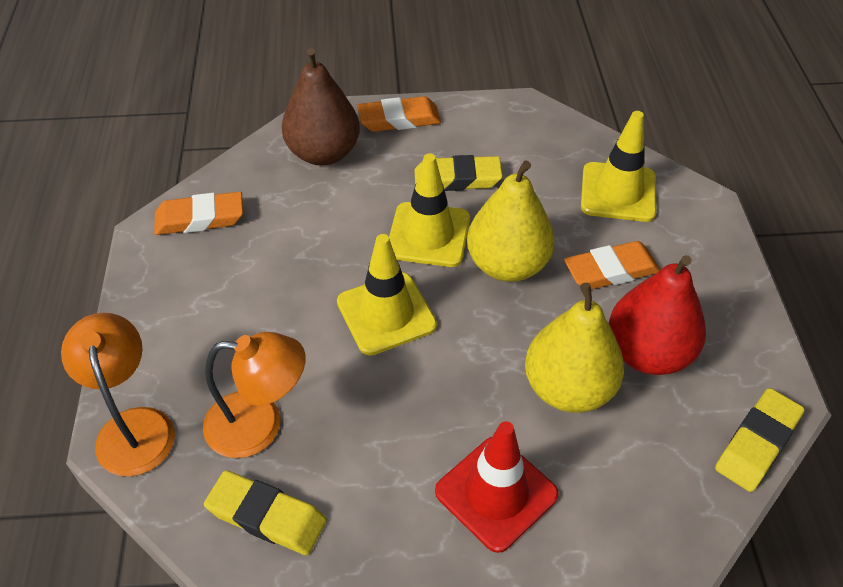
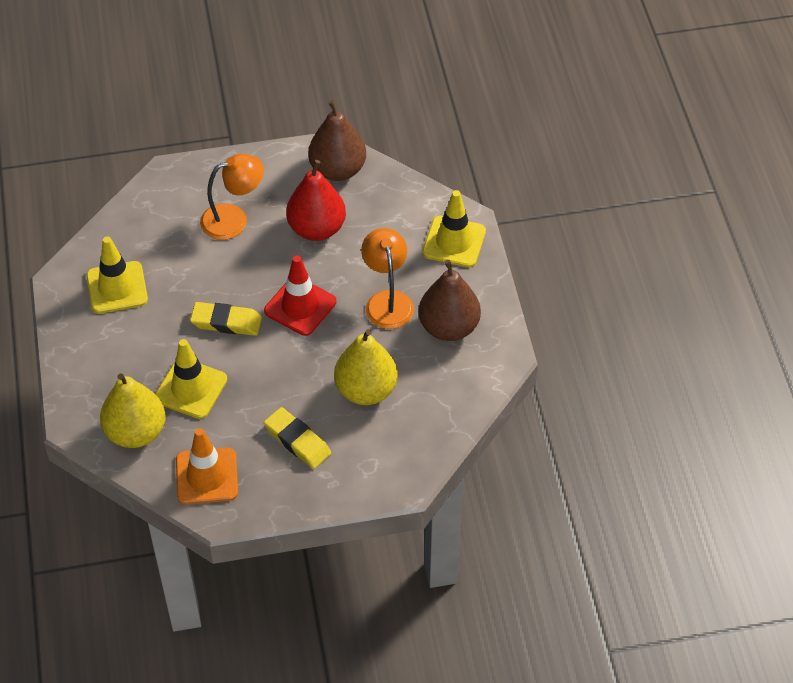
brown pear: 1 -> 2
orange eraser: 3 -> 0
orange traffic cone: 0 -> 1
yellow eraser: 3 -> 2

